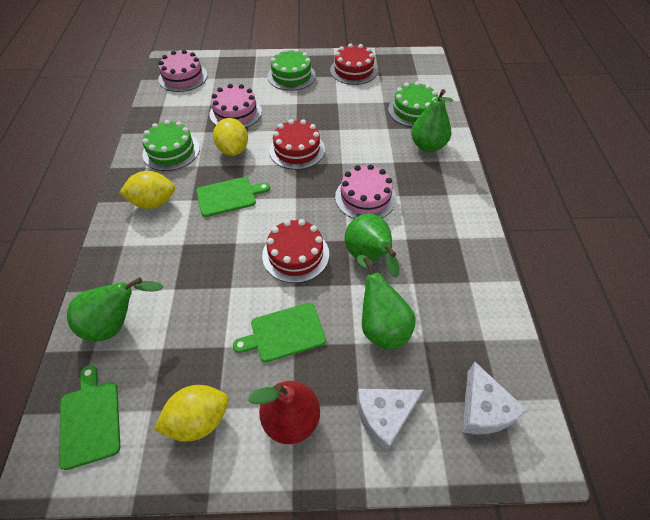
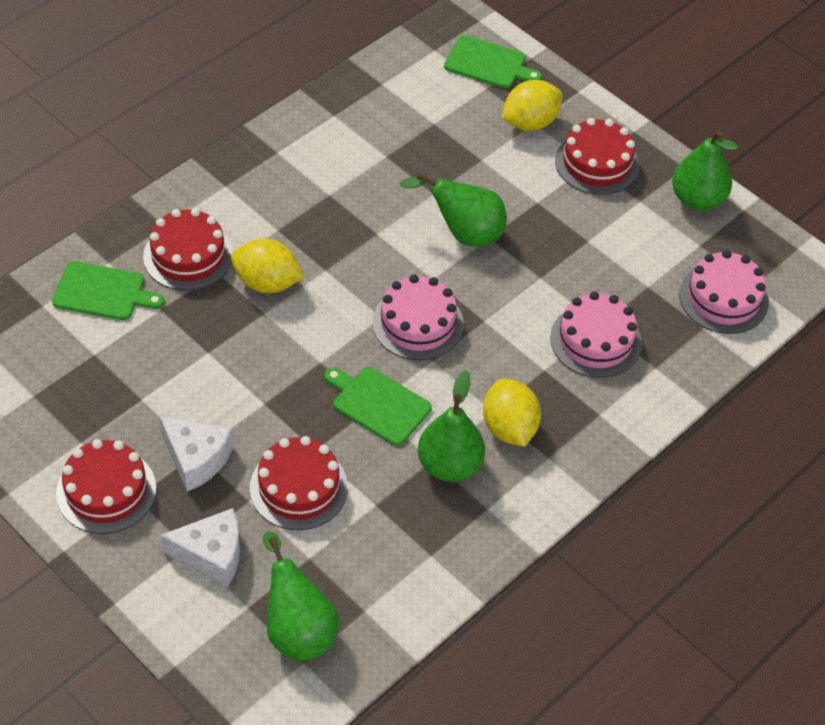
green cake: 3 -> 0
red cake: 3 -> 4
red pear: 1 -> 0

